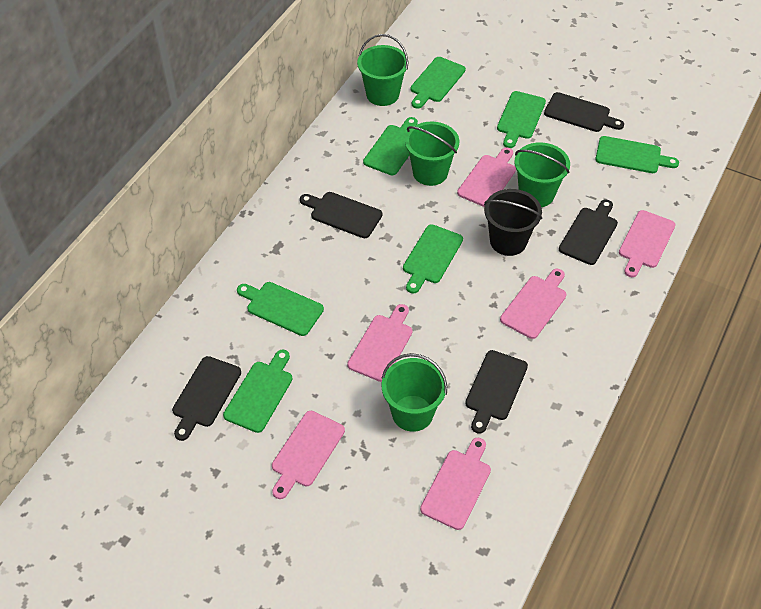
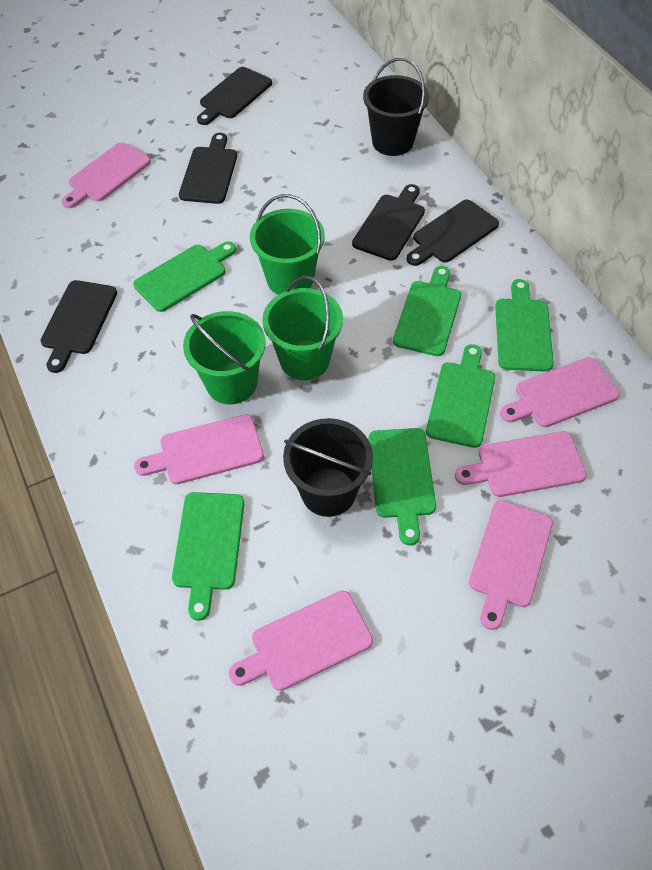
black bucket: 1 -> 2
green bucket: 4 -> 3
green cutting board: 7 -> 6

